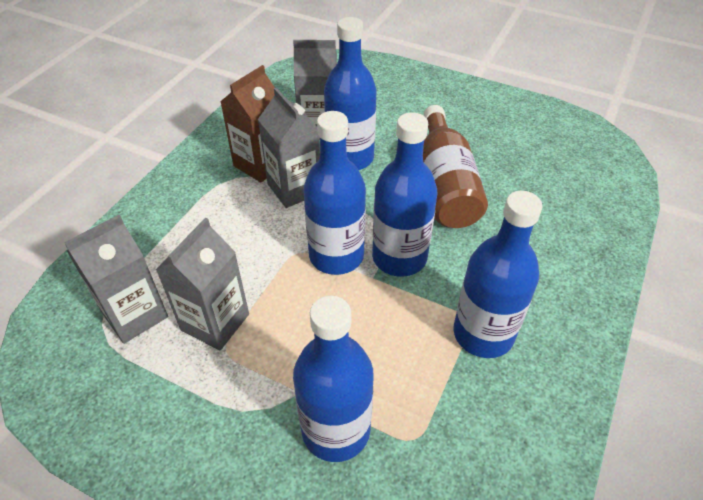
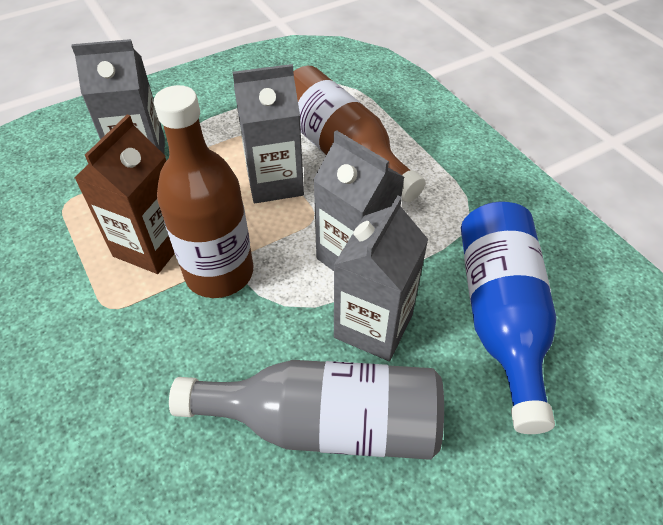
blue bottle: 5 -> 1
brown bottle: 1 -> 2
grey bottle: 0 -> 1

